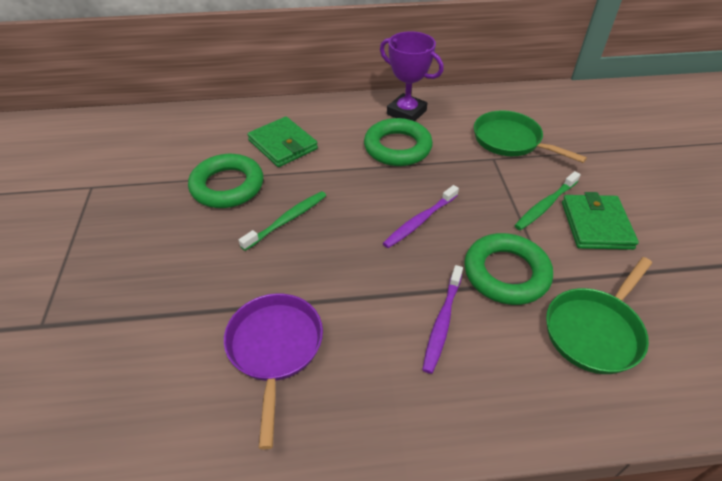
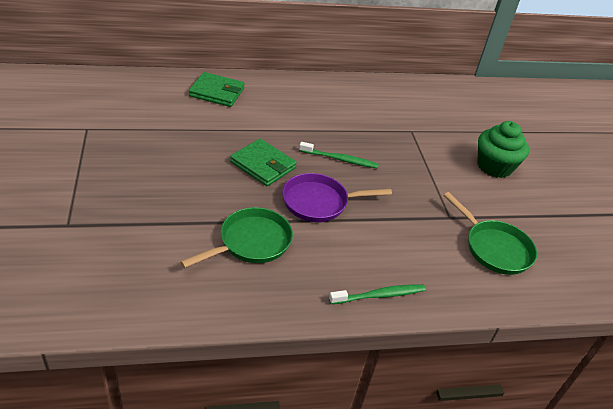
green cupcake: 0 -> 1
green ring: 3 -> 0
purple toothbrush: 2 -> 0
purple trophy: 1 -> 0

